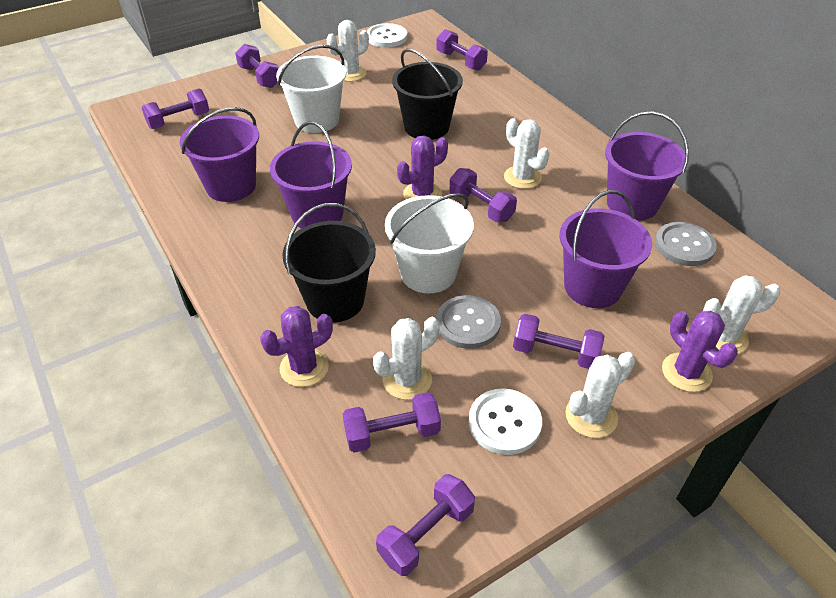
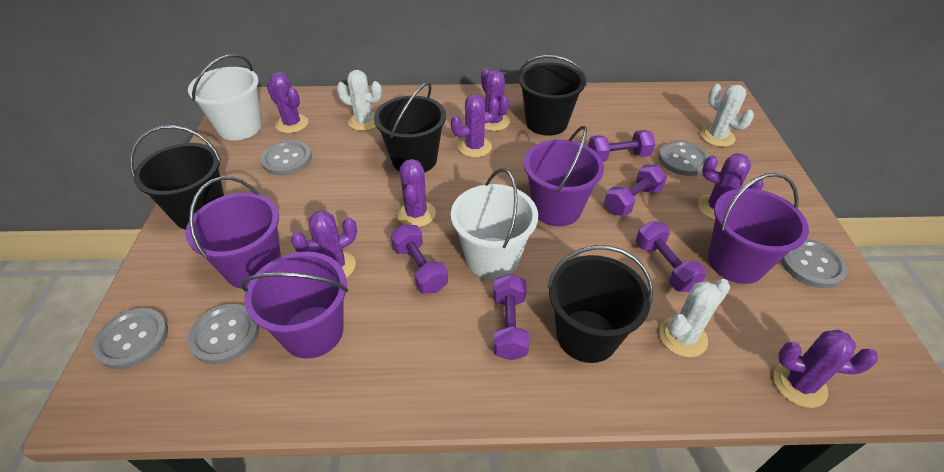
black bucket: 2 -> 4
grey button: 2 -> 5
purple cactus: 3 -> 7
purple dumbbell: 7 -> 5
white button: 2 -> 0
white cactus: 5 -> 3

